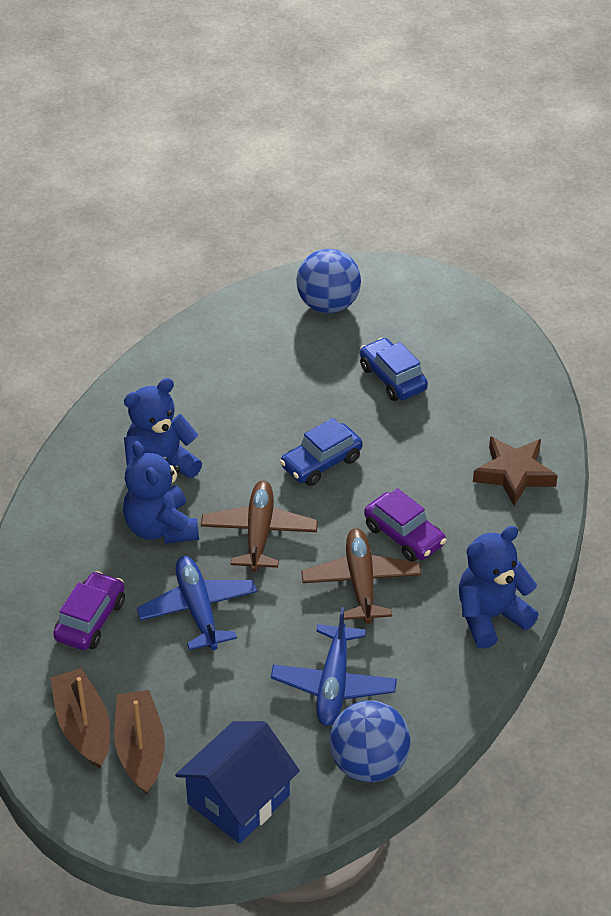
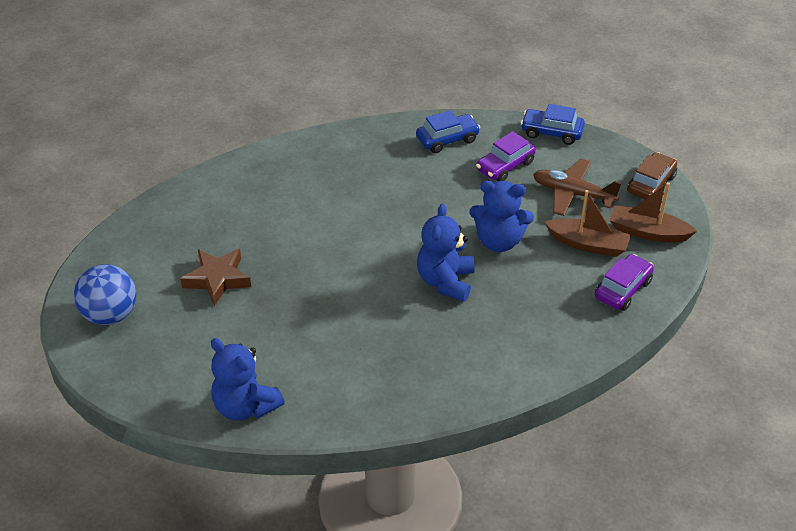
blue ball: 2 -> 1
blue house: 1 -> 0
blue plane: 2 -> 0
brown car: 0 -> 1
brown plane: 2 -> 1

